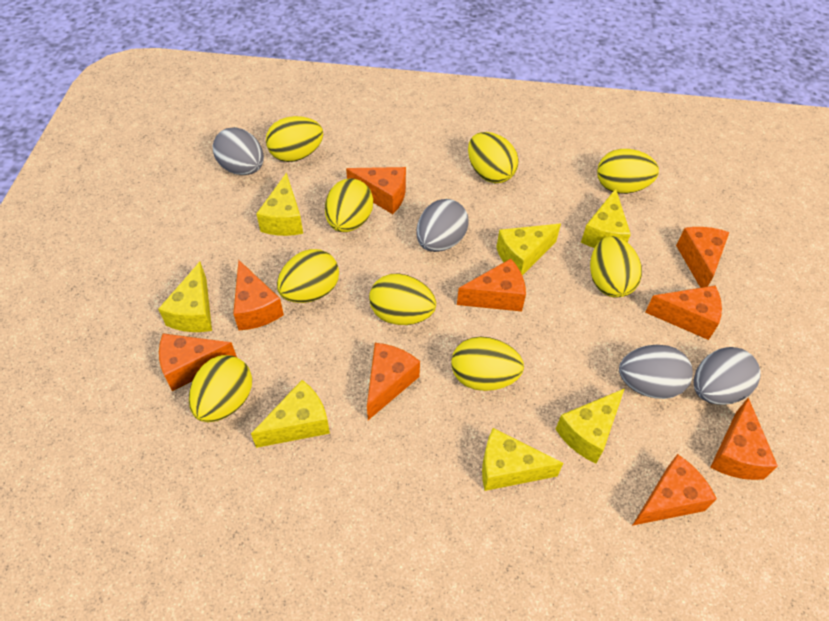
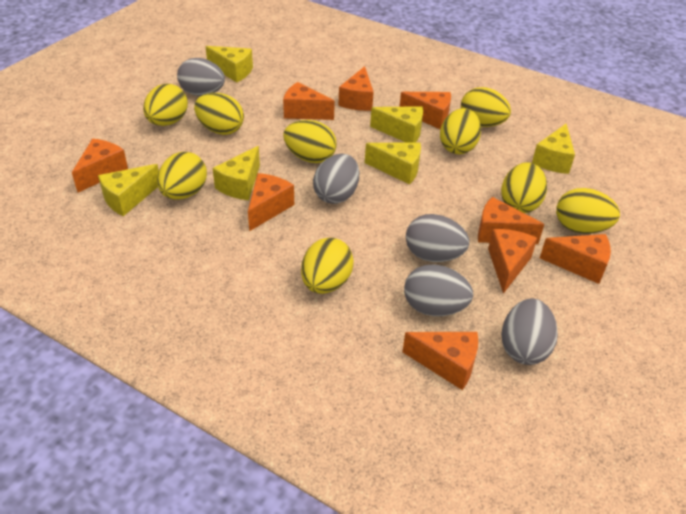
grey egg: 4 -> 5
yellow cheese: 7 -> 6

